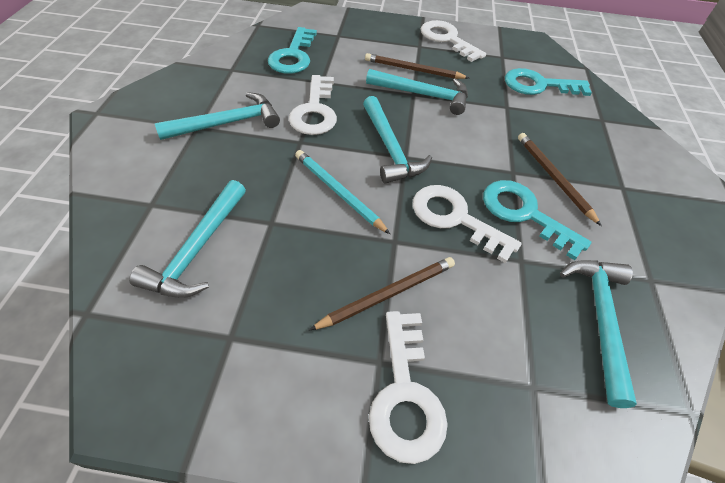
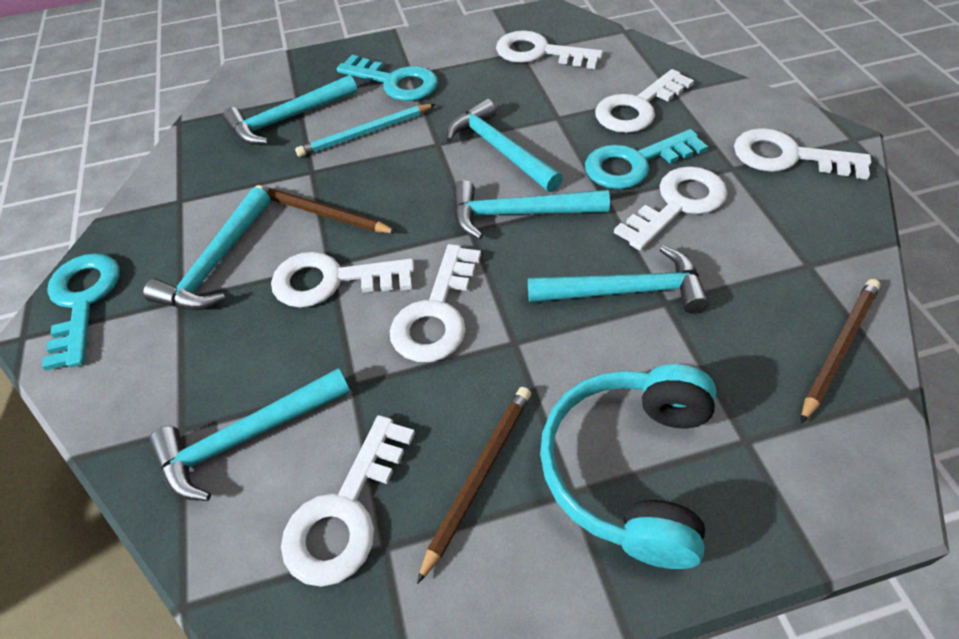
turquoise hammer: 5 -> 6
turquoise headphones: 0 -> 1
white key: 4 -> 7

